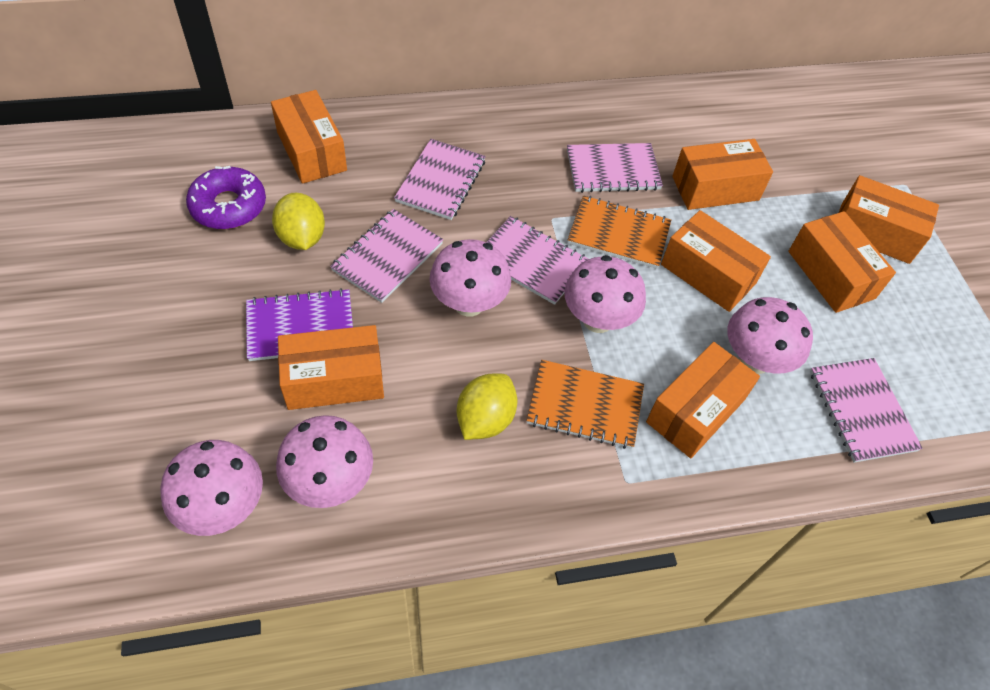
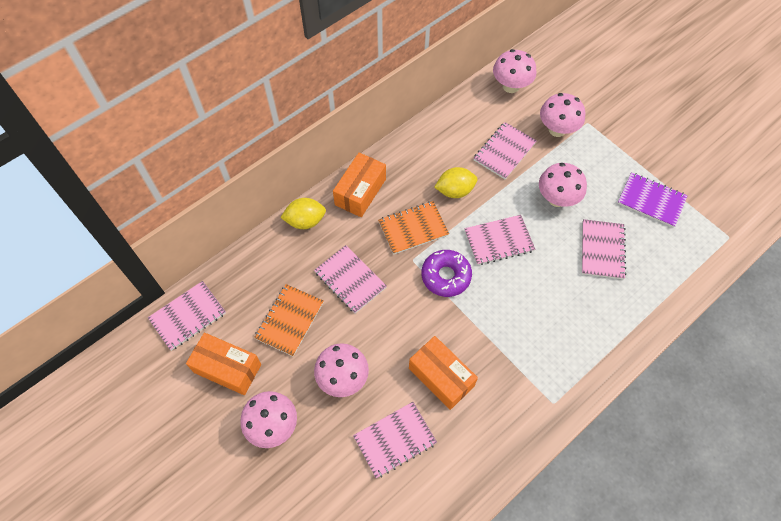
orange box: 7 -> 3
pink notebook: 5 -> 6

